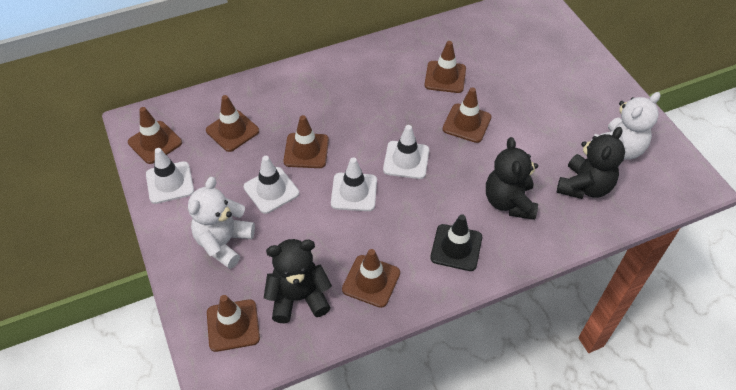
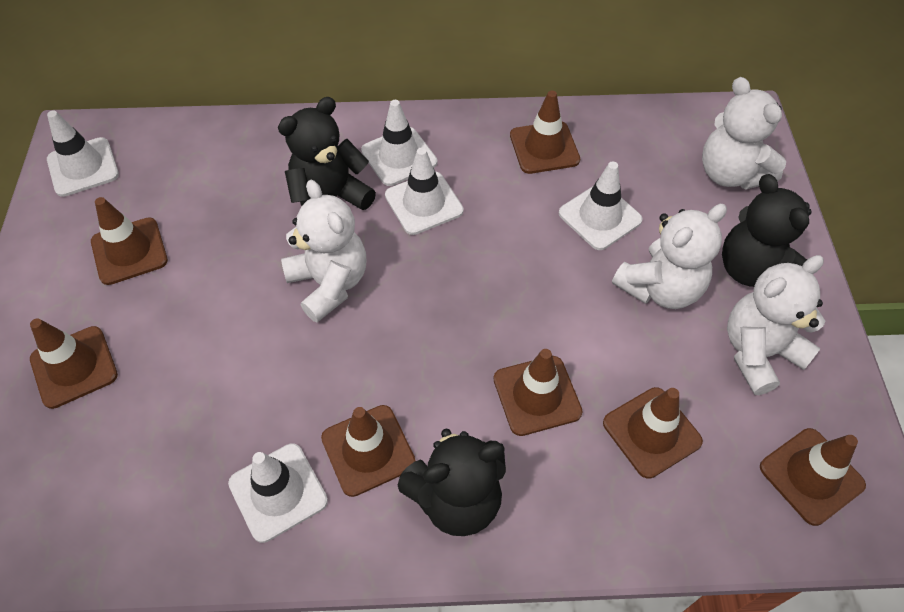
black traffic cone: 1 -> 0
white teddy bear: 2 -> 4
white traffic cone: 4 -> 5

